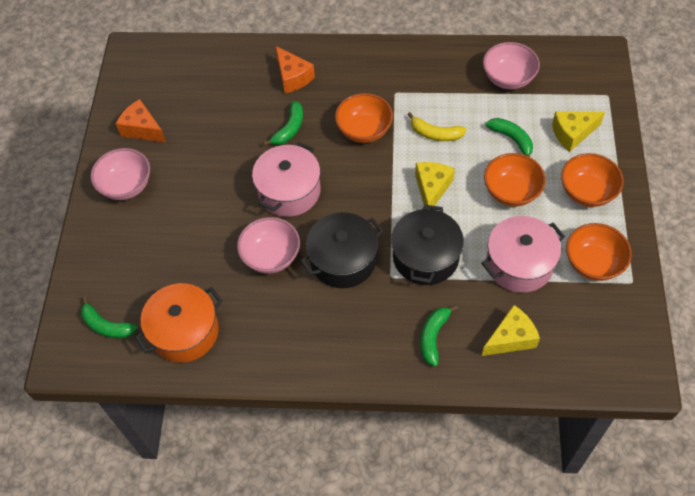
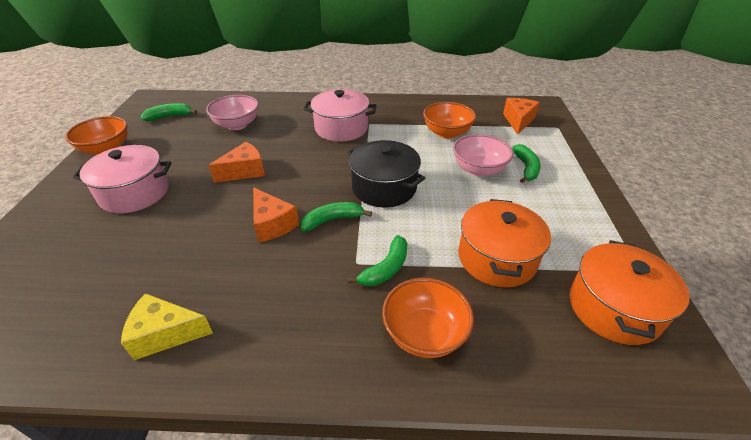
black pot: 2 -> 1
orange bowl: 4 -> 3
orange cheese: 2 -> 3
orange pot: 1 -> 2
pink bowl: 3 -> 2
yellow banana: 1 -> 0
yellow cheese: 3 -> 1

